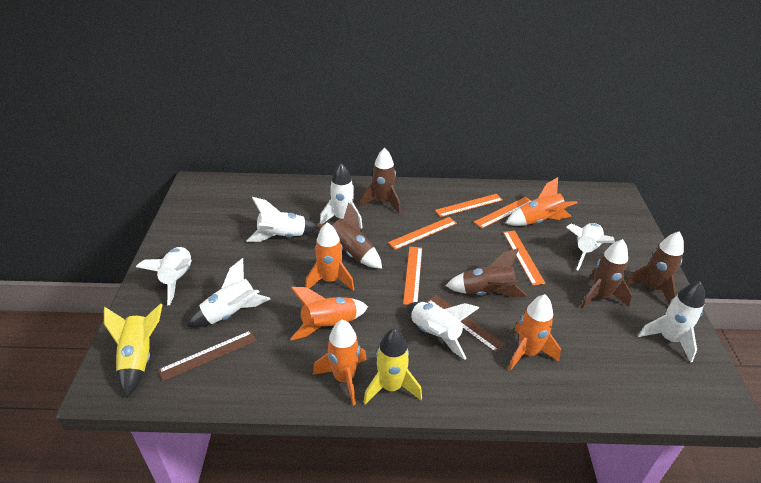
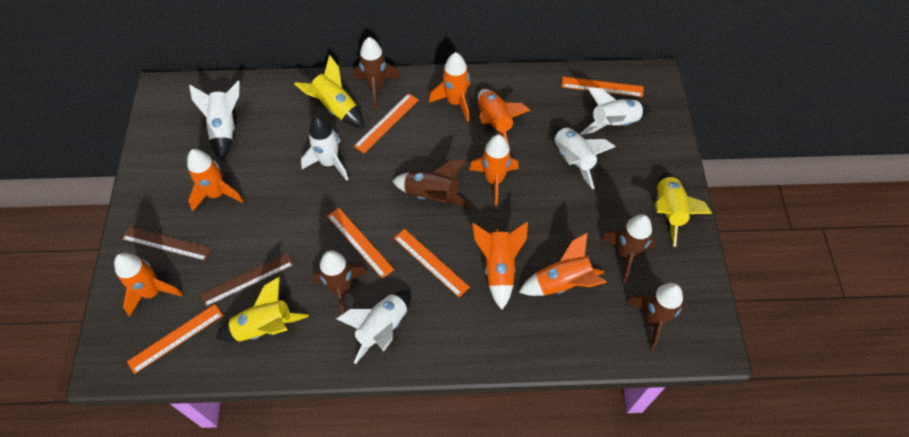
orange rocket: 5 -> 7
white rocket: 7 -> 5
yellow rocket: 2 -> 3

